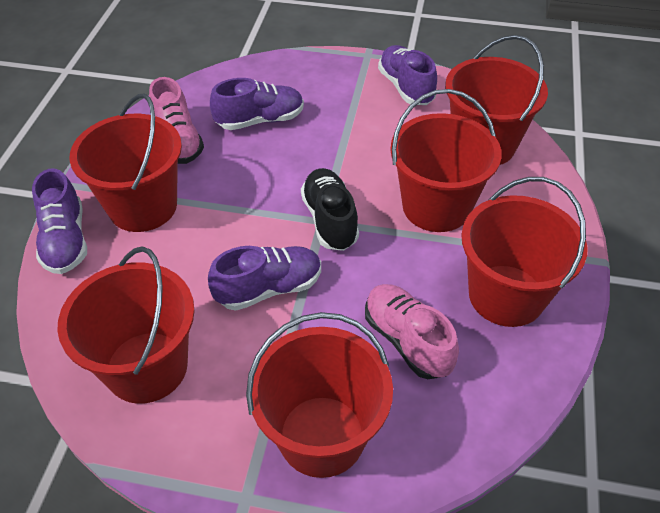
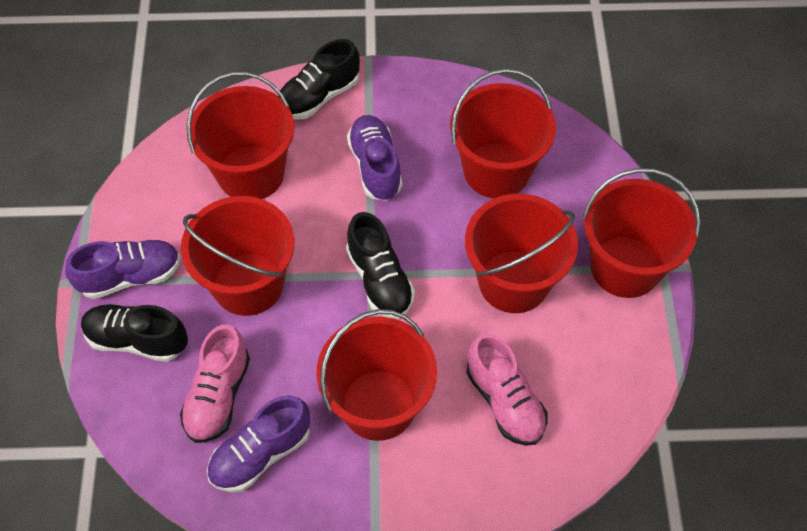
black shoe: 1 -> 3
purple shoe: 4 -> 3

